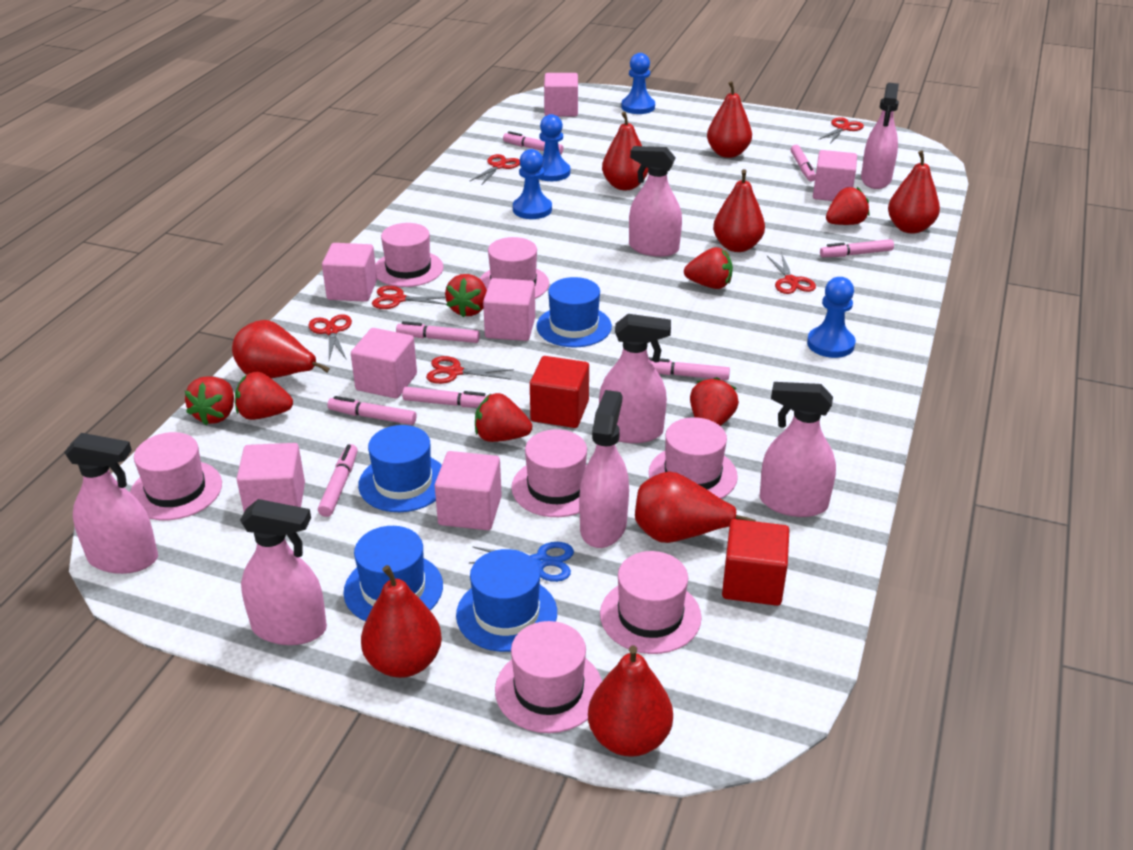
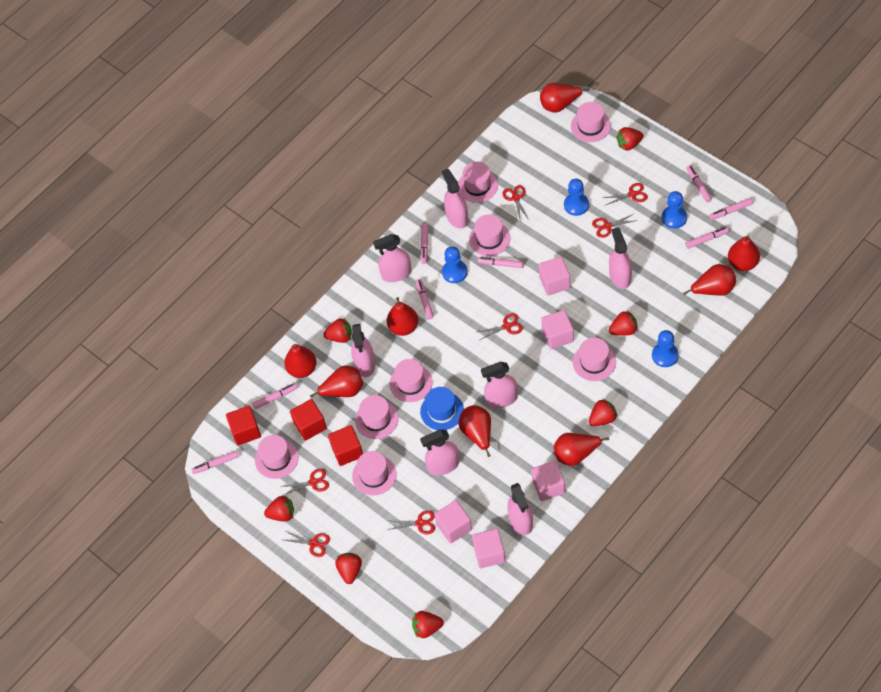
blue hat: 4 -> 1
blue scissors: 1 -> 0
pink cube: 7 -> 5
pink hat: 7 -> 8
red cube: 2 -> 3
red scissors: 6 -> 7

